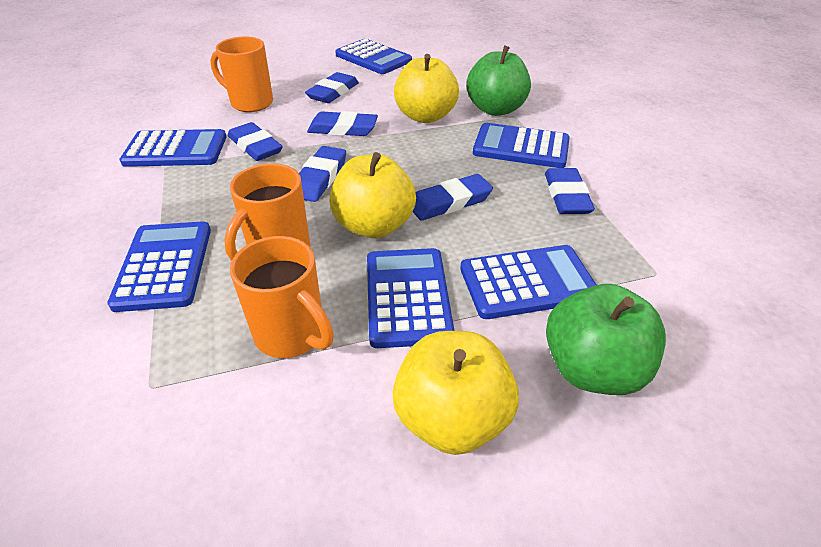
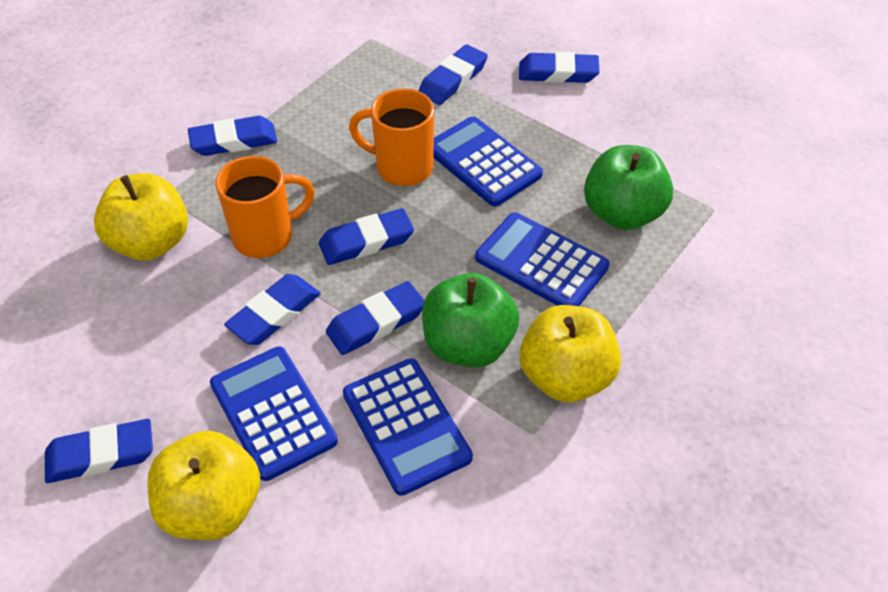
blue calculator: 6 -> 4
blue eraser: 6 -> 7
orange mug: 3 -> 2

